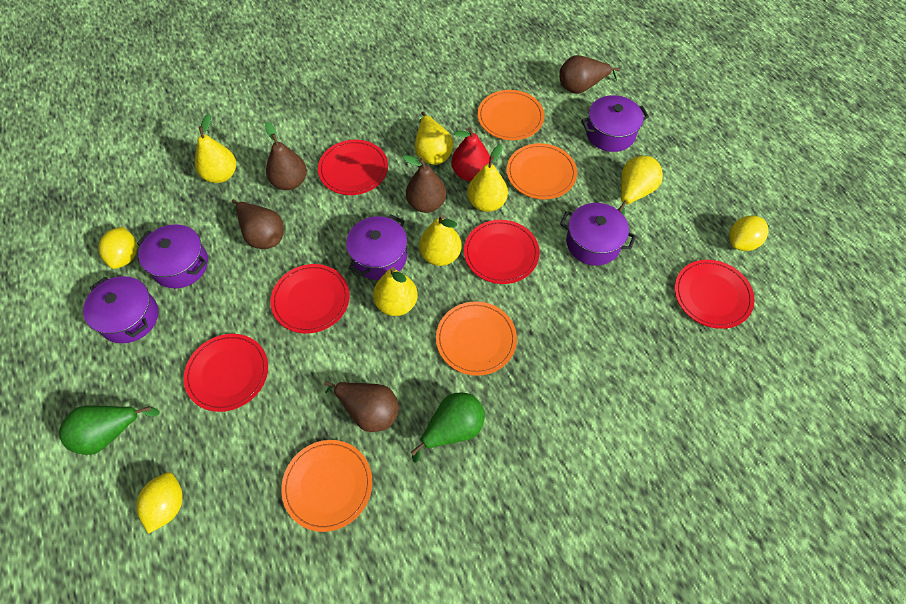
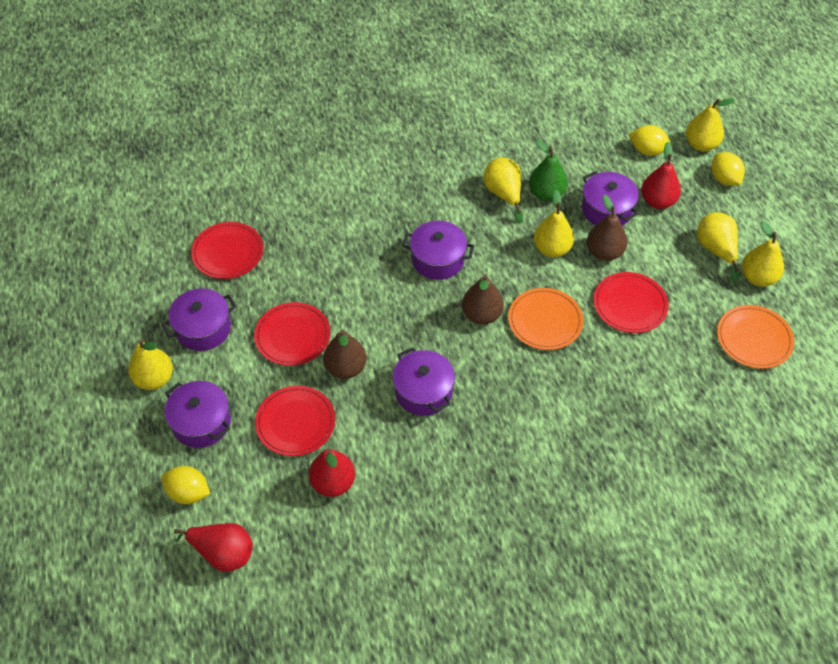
brown pear: 5 -> 3
green pear: 2 -> 1
orange plate: 4 -> 2
red pear: 1 -> 3
red plate: 5 -> 4

